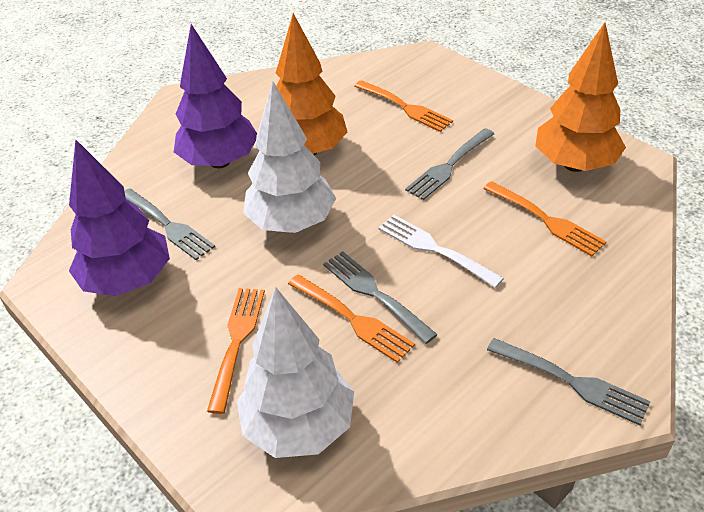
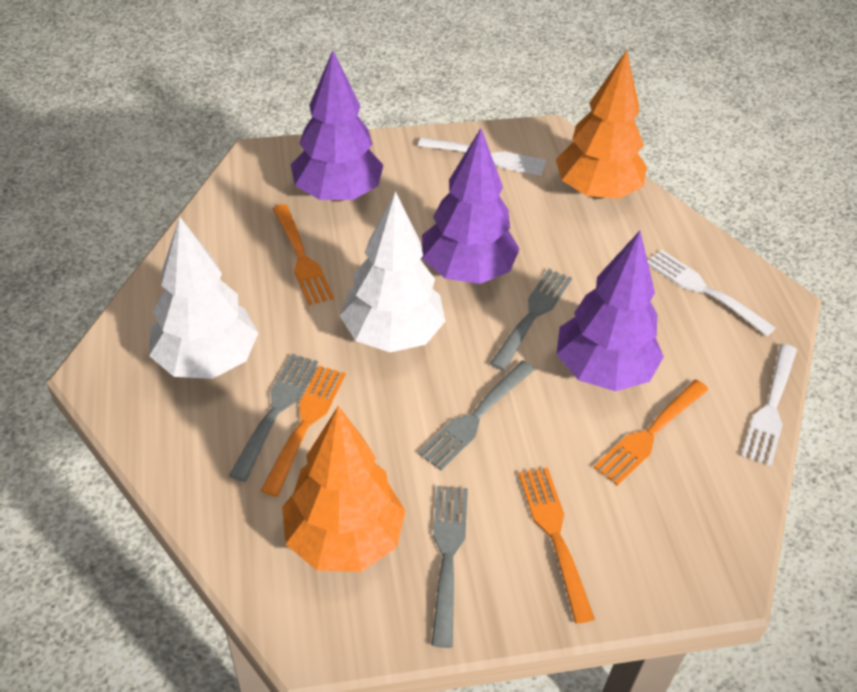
purple tree: 2 -> 3
white fork: 1 -> 3

